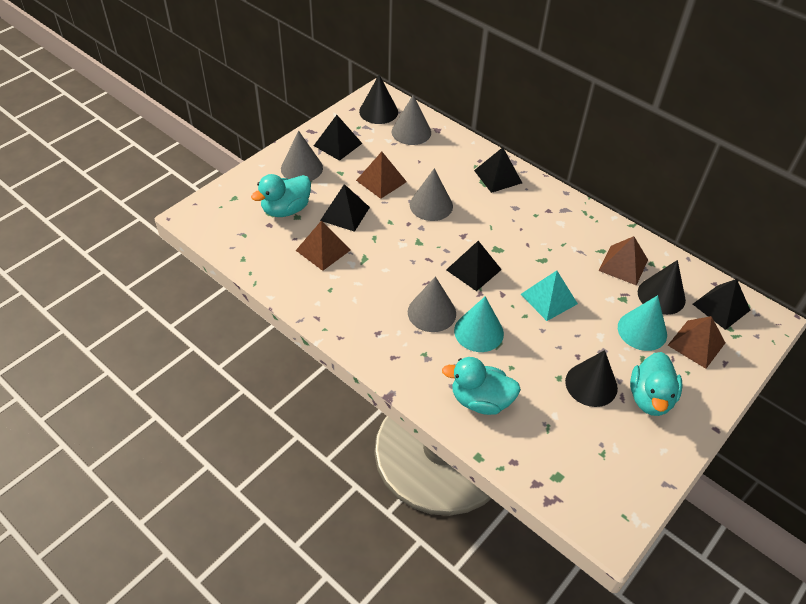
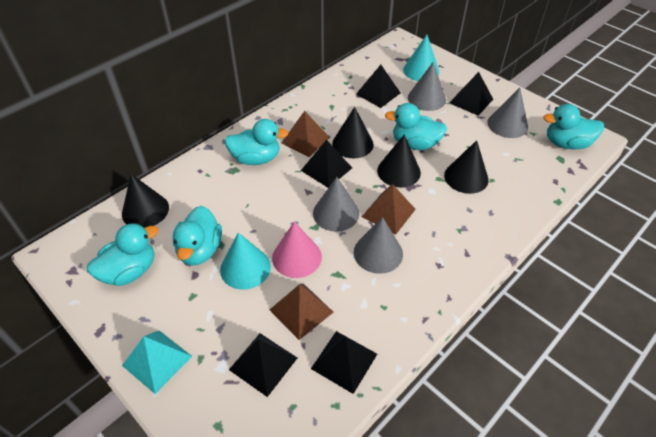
black cone: 3 -> 4
brown pyramid: 4 -> 3
pink cone: 0 -> 1
turquoise duck: 3 -> 5

